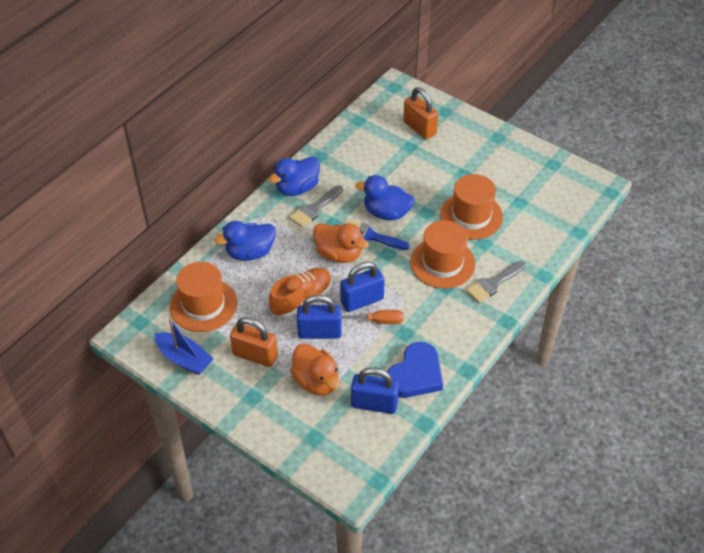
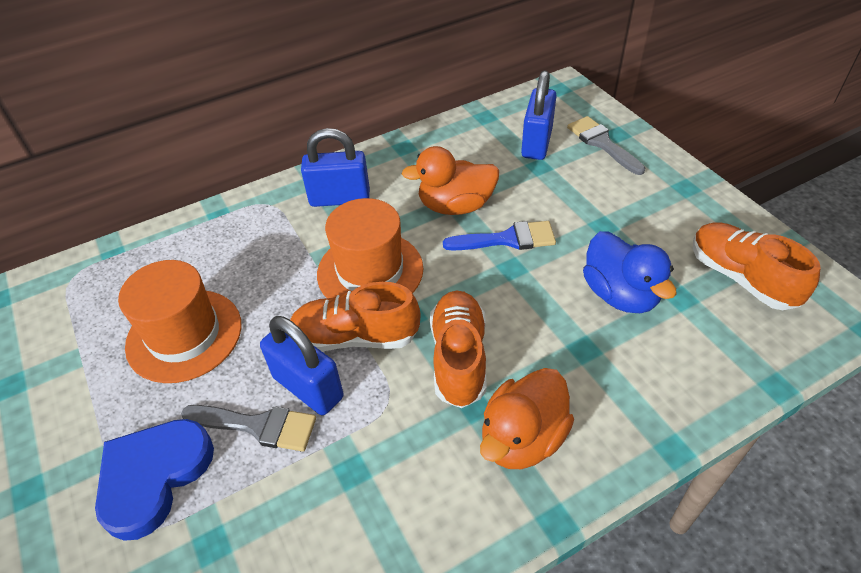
blue boat: 1 -> 0
blue duck: 3 -> 1
orange hat: 3 -> 2
orange padlock: 2 -> 0
orange screwdriver: 1 -> 0
orange shoe: 1 -> 3

